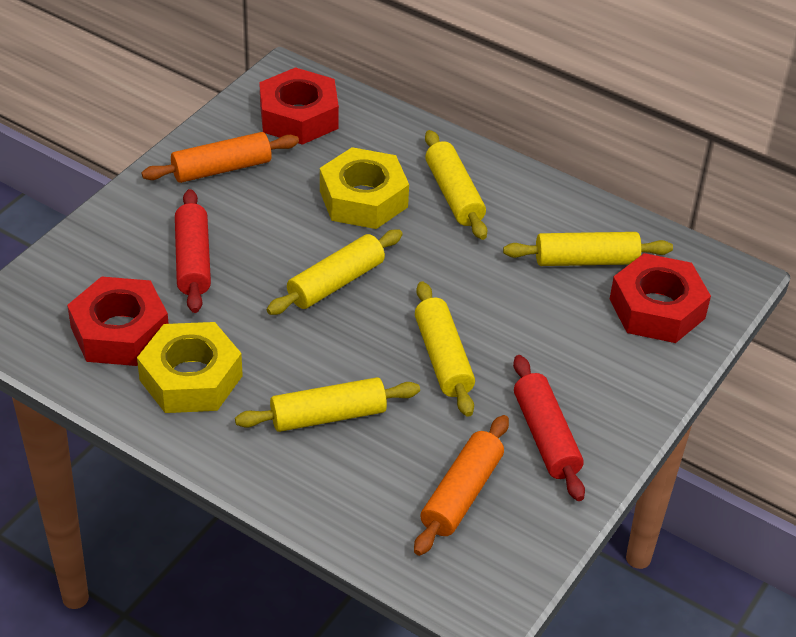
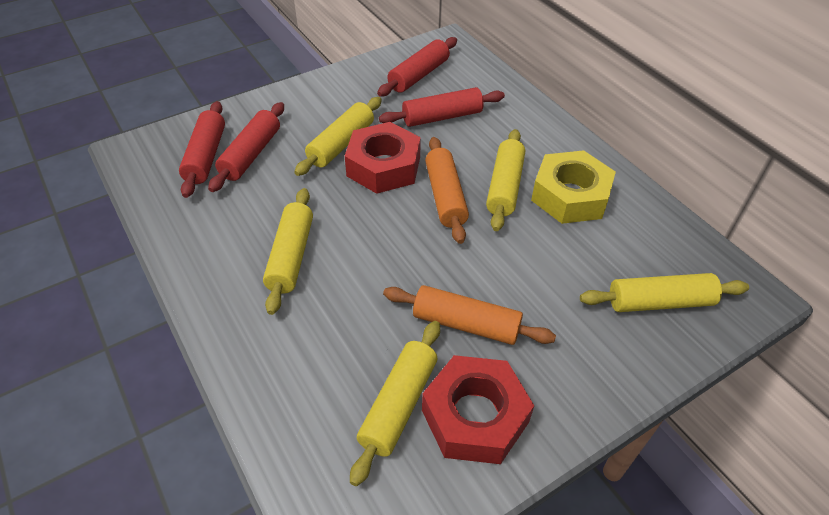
red nut: 3 -> 2
red rolling pin: 2 -> 4
yellow nut: 2 -> 1

